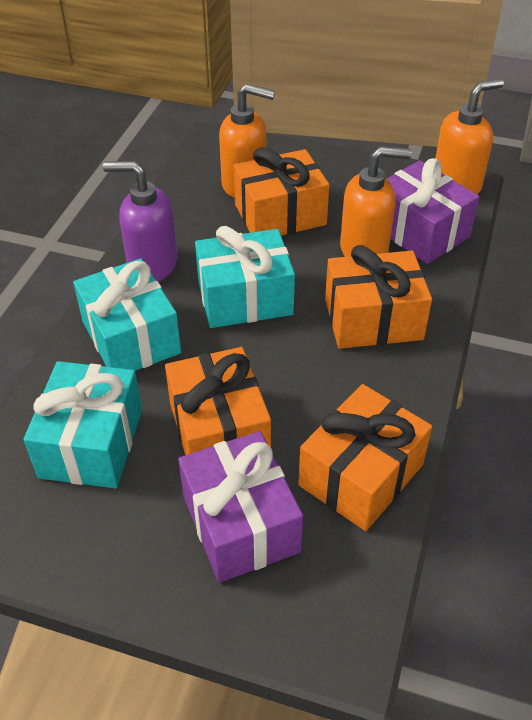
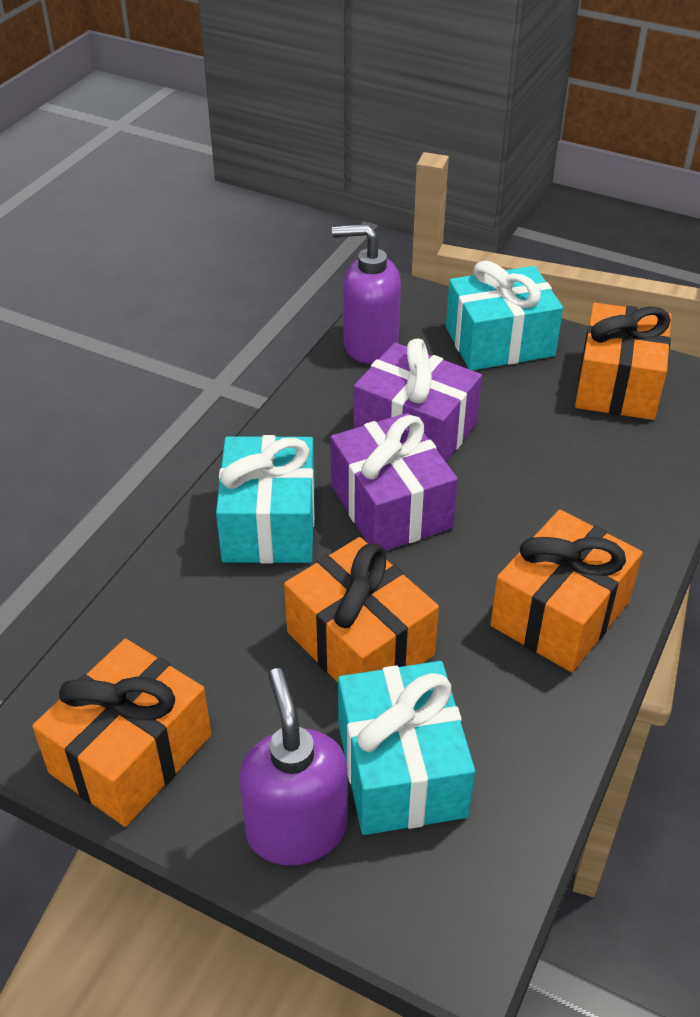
orange soap dispenser: 3 -> 0
purple soap dispenser: 1 -> 2

